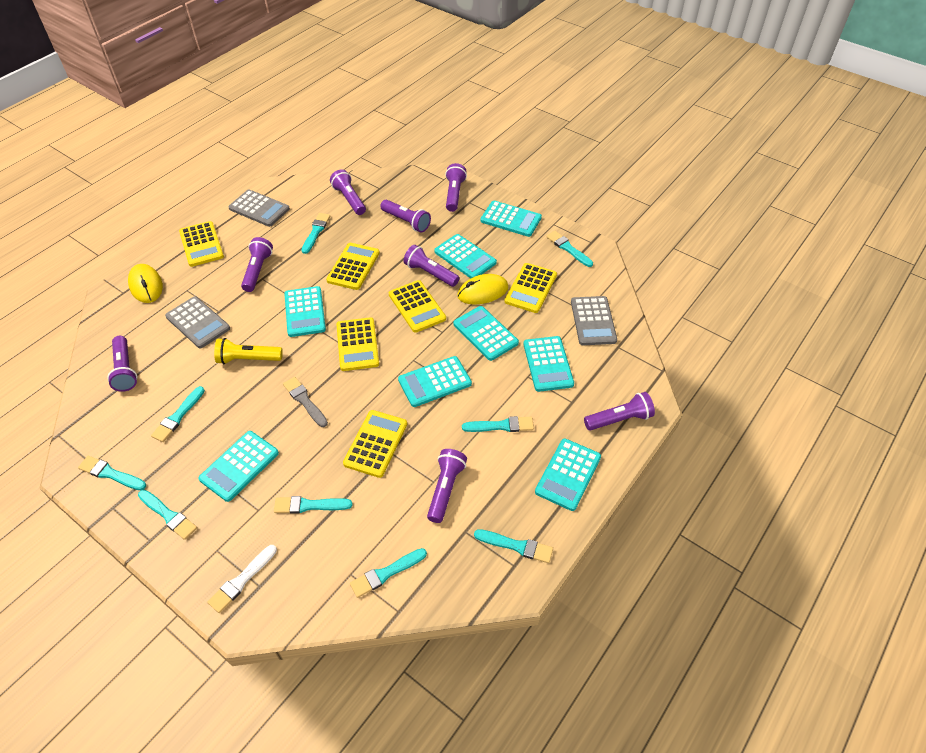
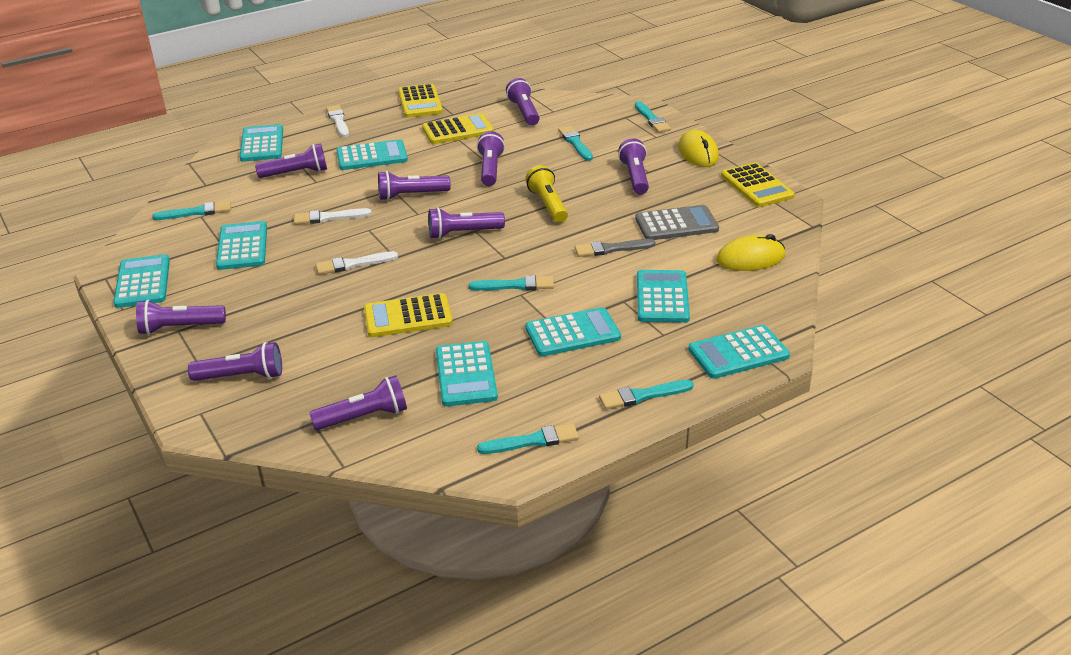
grey calculator: 3 -> 1
purple flashlight: 8 -> 9
turquoise brush: 9 -> 6
white brush: 1 -> 3
yellow calculator: 6 -> 4

